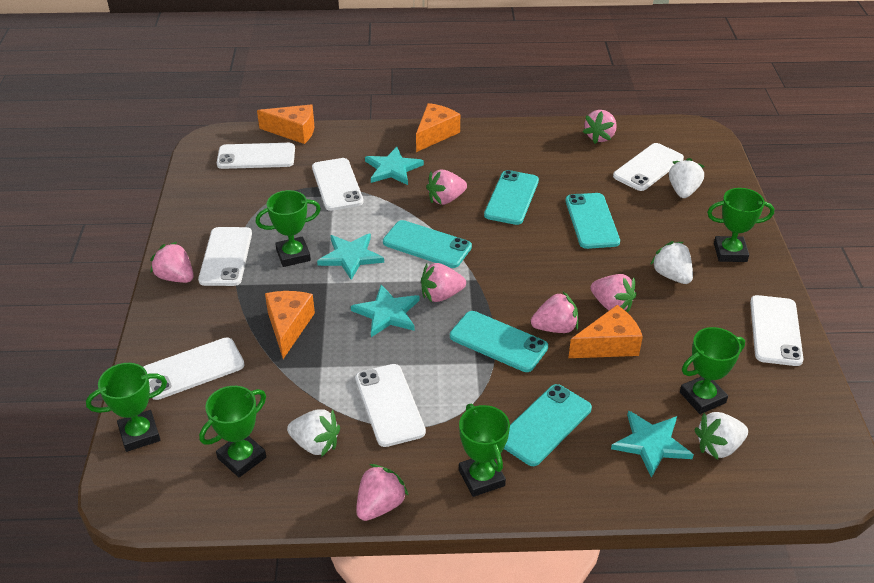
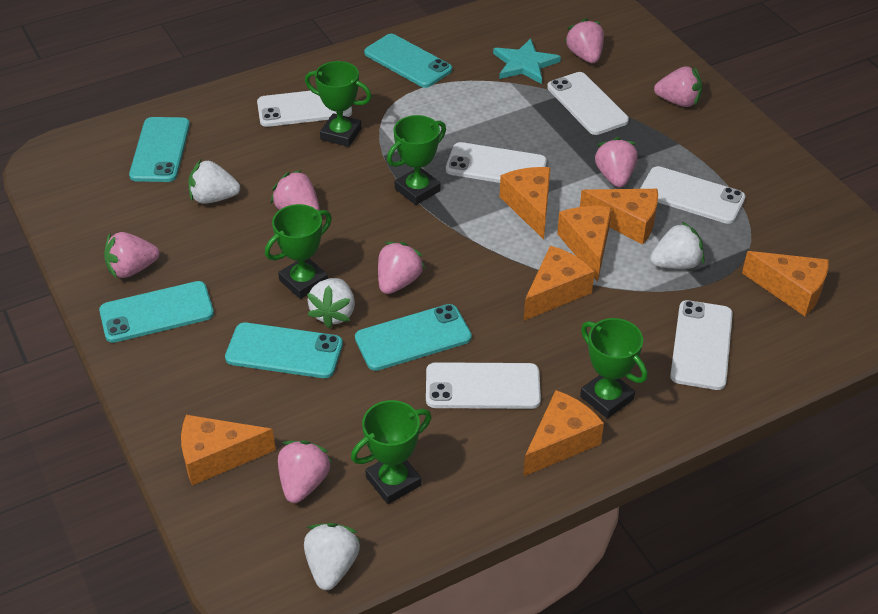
green trophy: 6 -> 5
orange cheese: 4 -> 7
turquoise star: 4 -> 1
white phone: 7 -> 6

